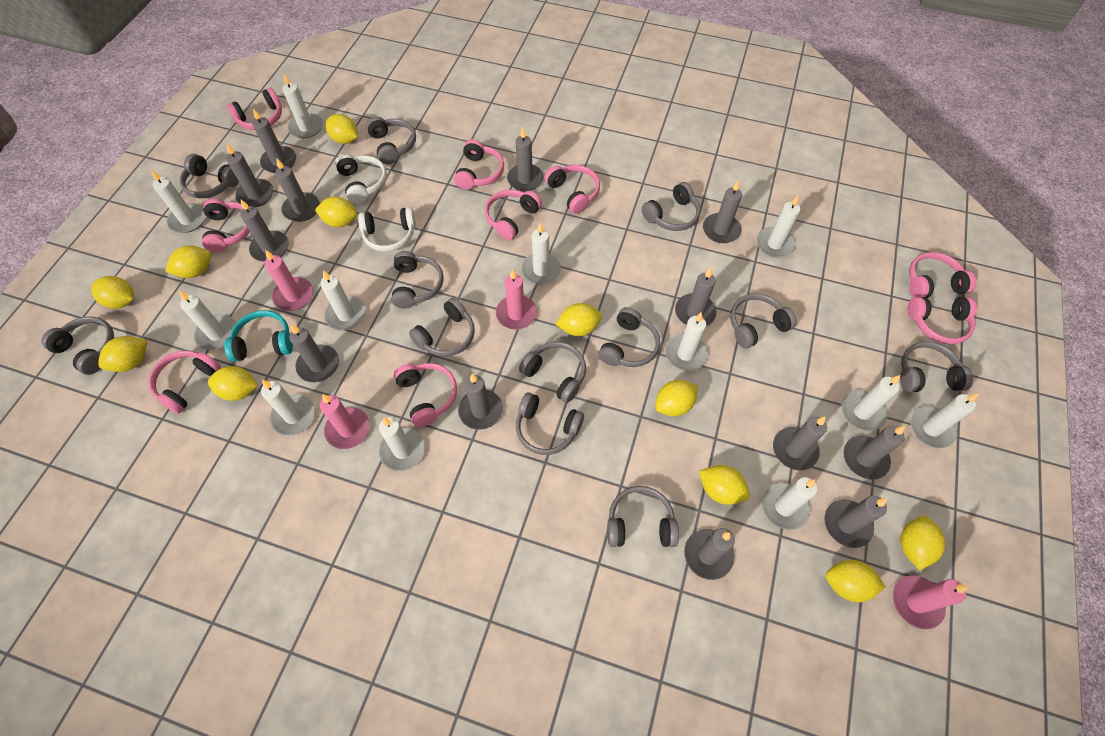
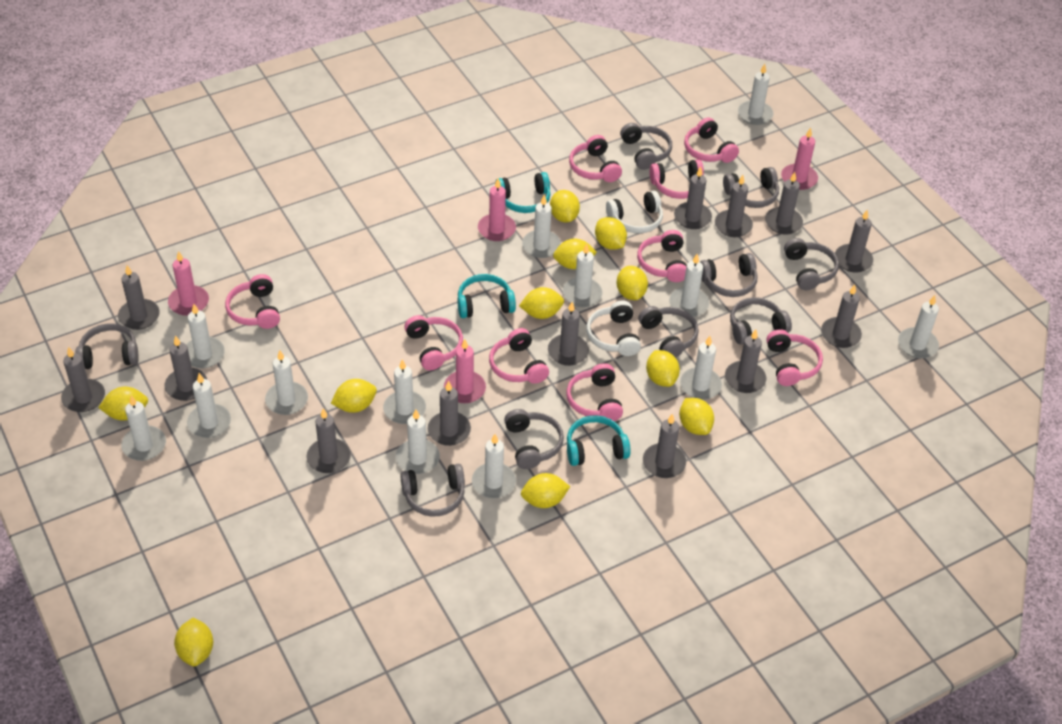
grey headphones: 12 -> 9
turquoise headphones: 1 -> 3
white candle: 12 -> 13

